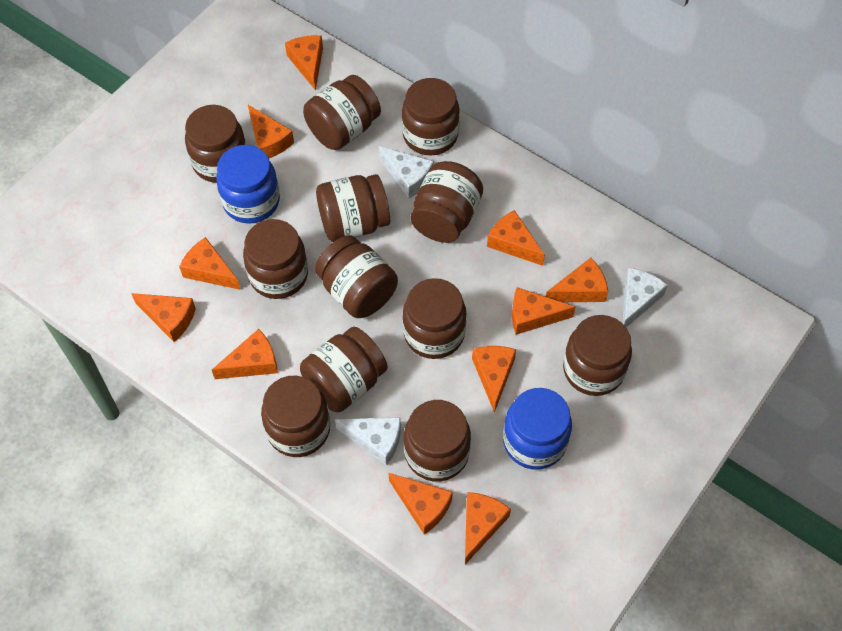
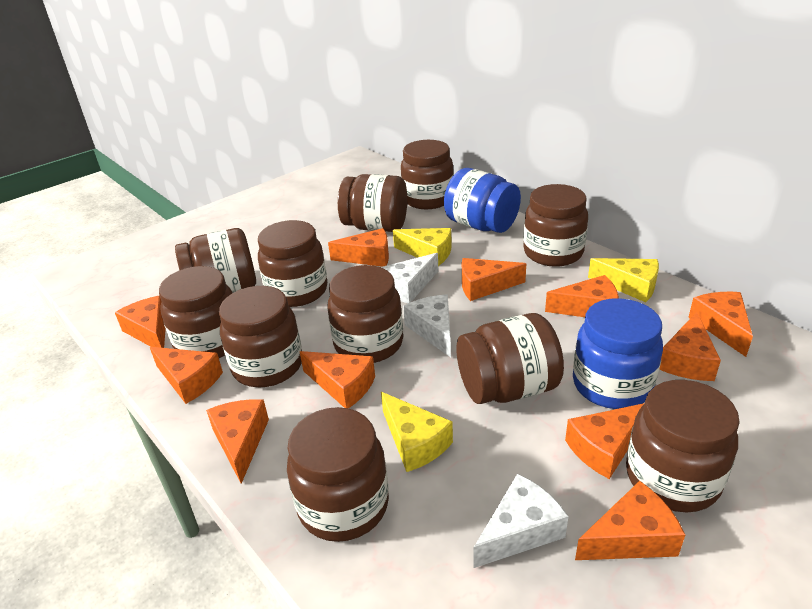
brown jar: 12 -> 11
yellow cheese: 0 -> 3

